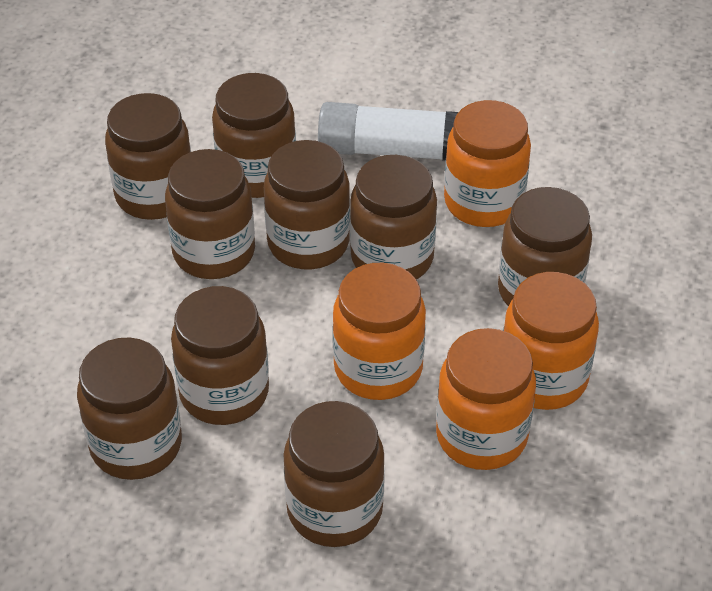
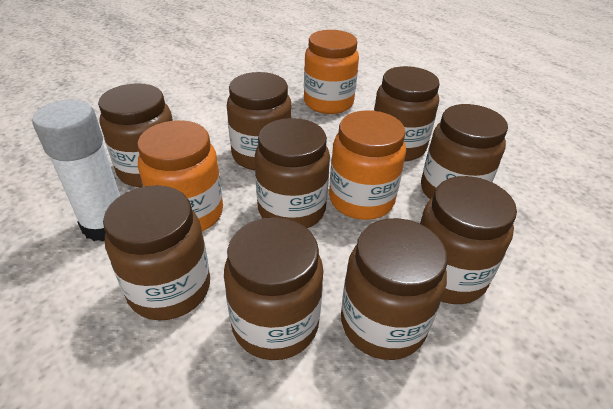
orange jar: 4 -> 3

